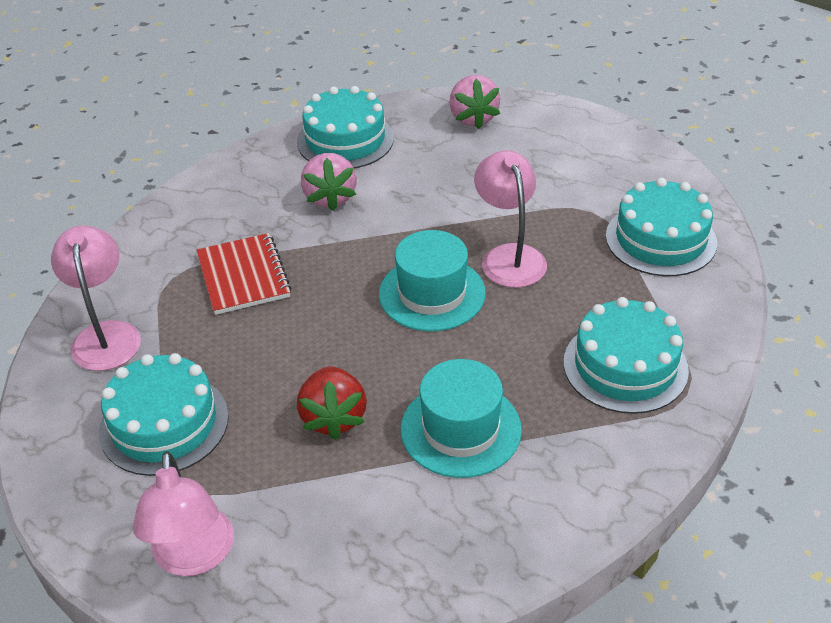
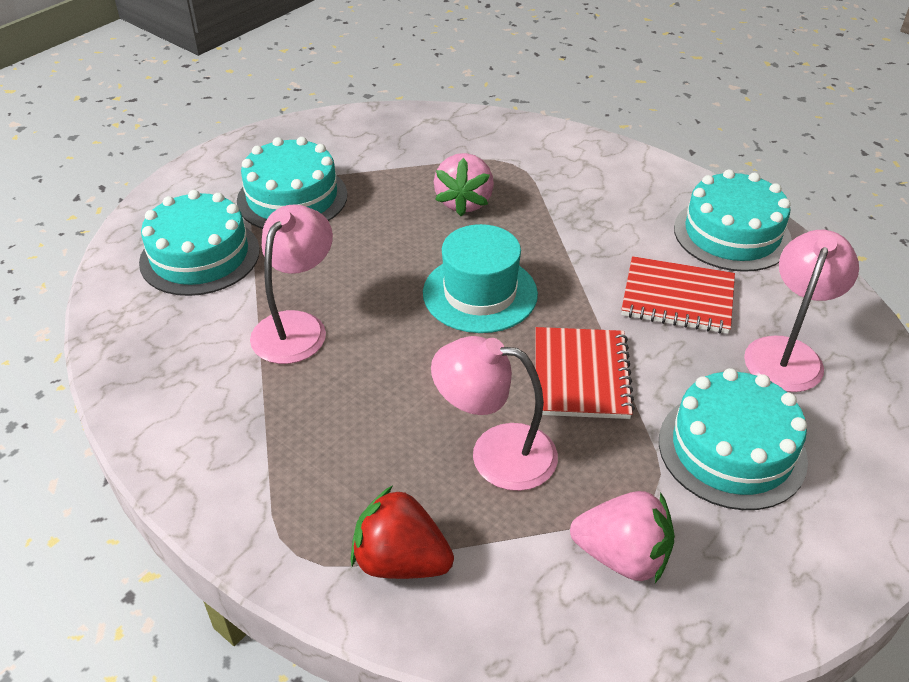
red notebook: 1 -> 2
turquoise hat: 2 -> 1

